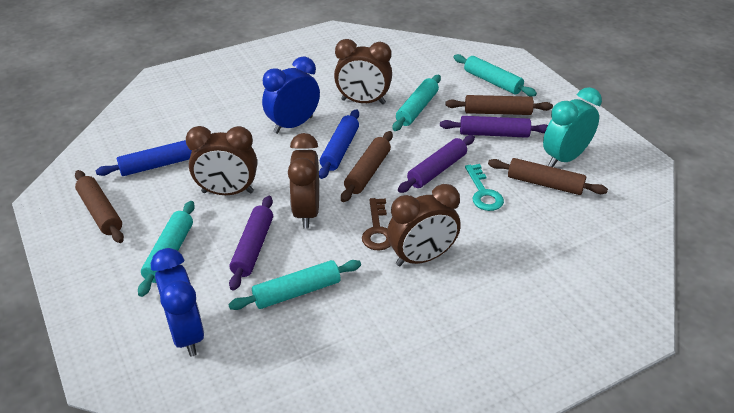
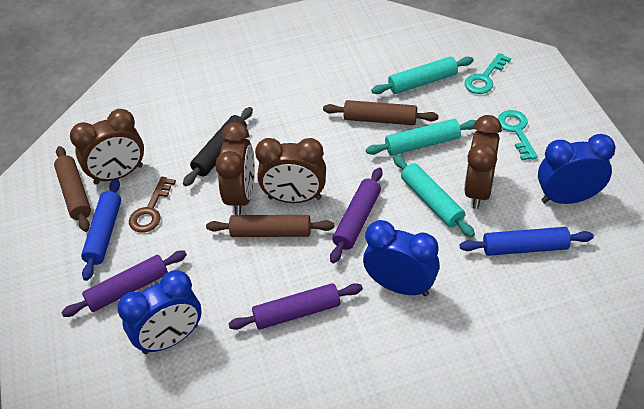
black rolling pin: 0 -> 1
blue clock: 2 -> 3
brown rolling pin: 4 -> 3
turquoise clock: 1 -> 0
turquoise key: 1 -> 2
turquoise rolling pin: 4 -> 3

